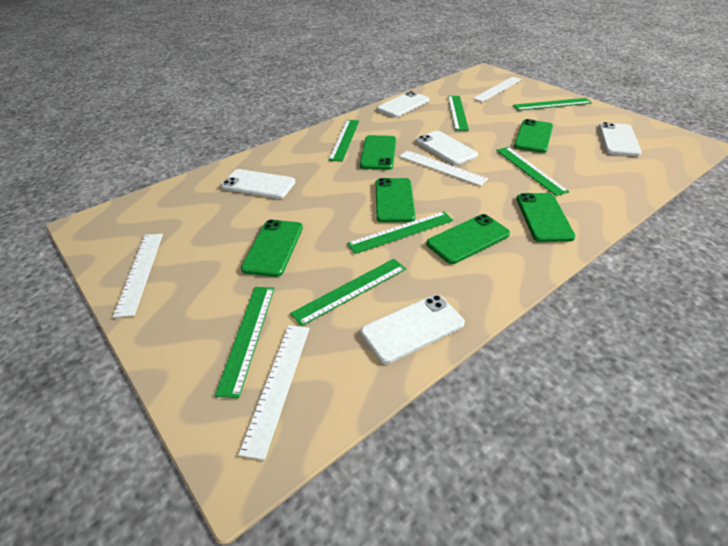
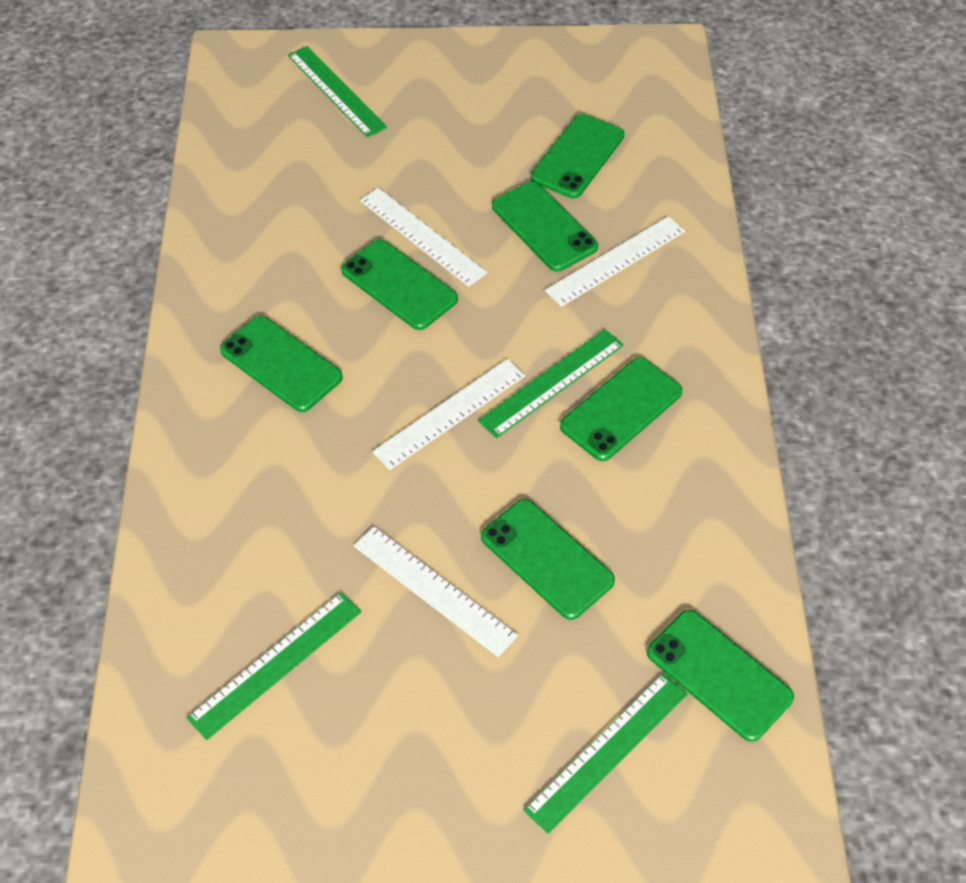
green phone: 6 -> 7
green ruler: 7 -> 4
white phone: 5 -> 0

